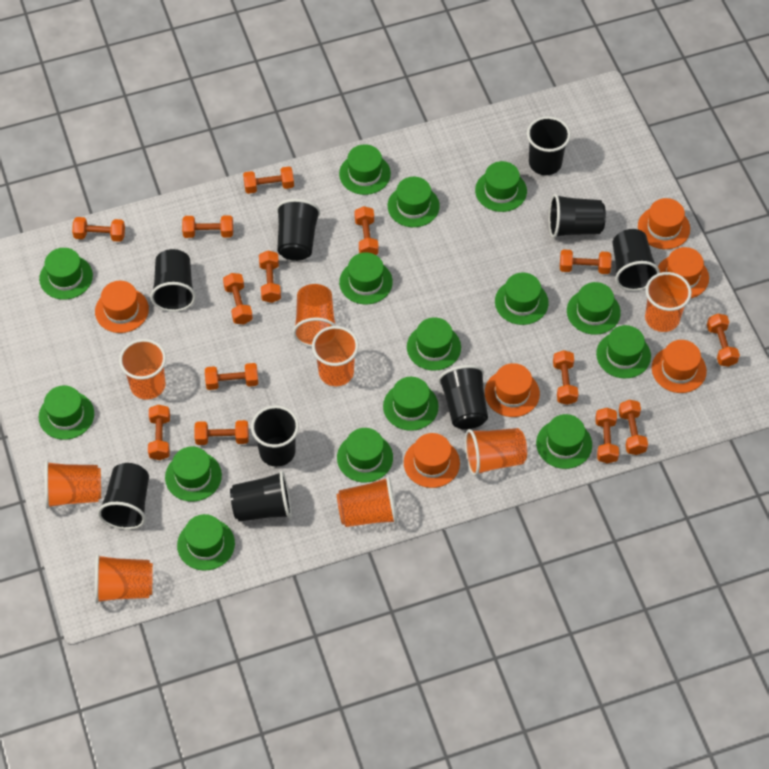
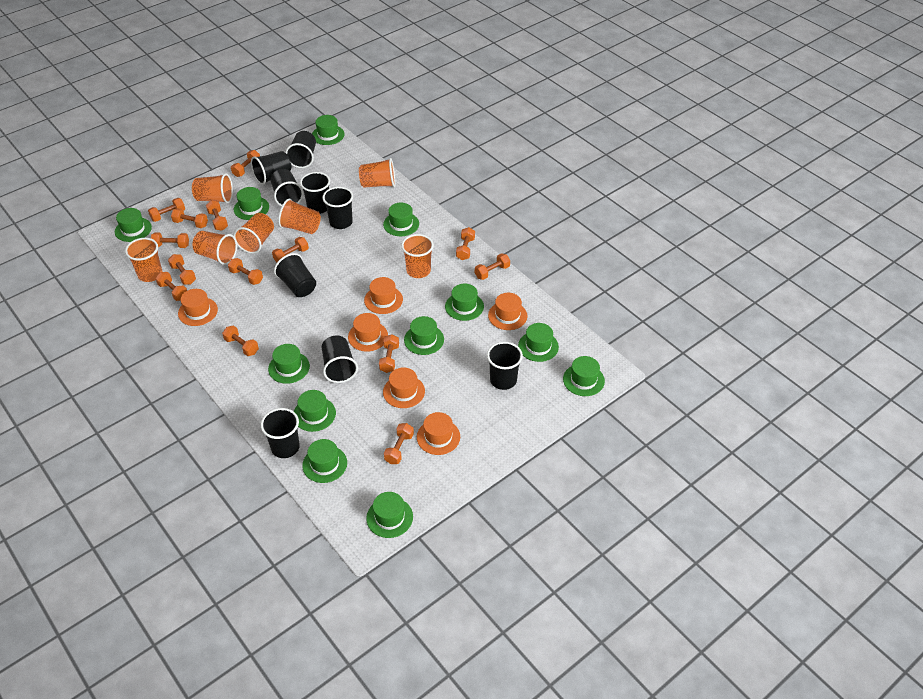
green hat: 15 -> 12
orange cup: 8 -> 7

